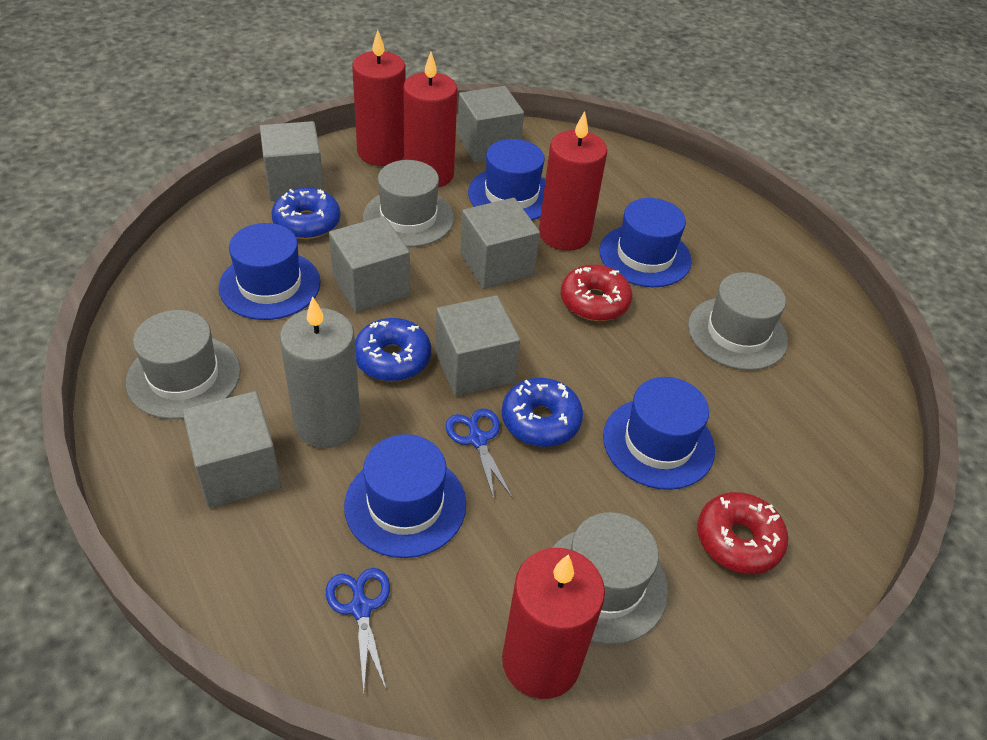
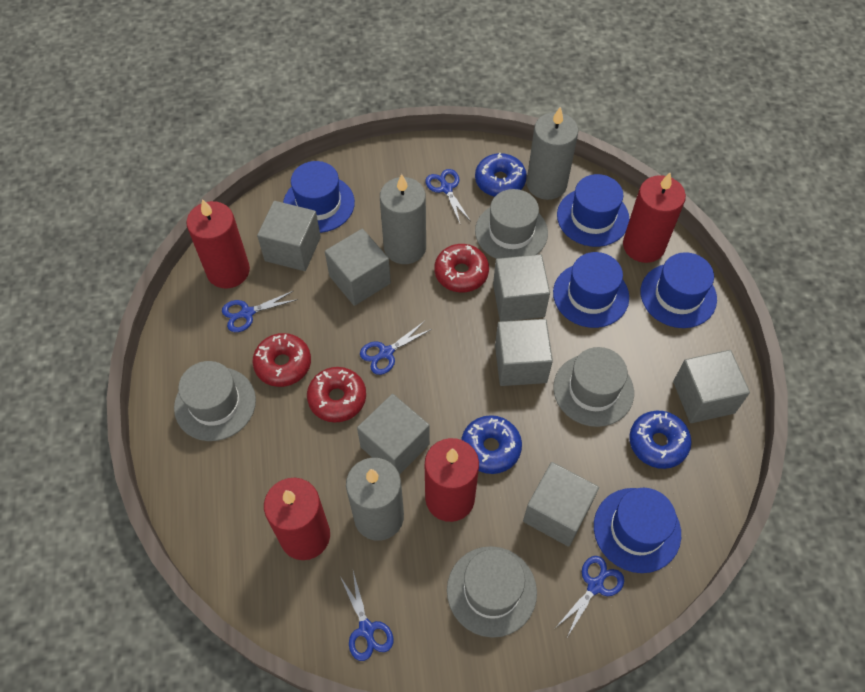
blue scissors: 2 -> 5
grey candle: 1 -> 3
grey cube: 6 -> 7
red donut: 2 -> 3

